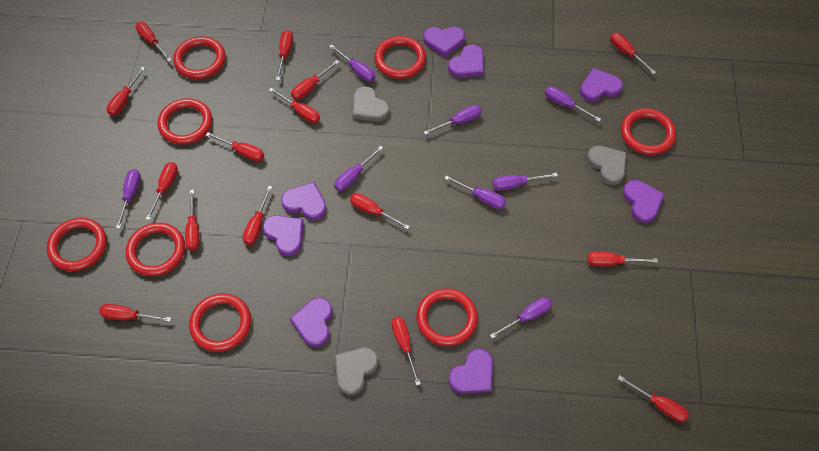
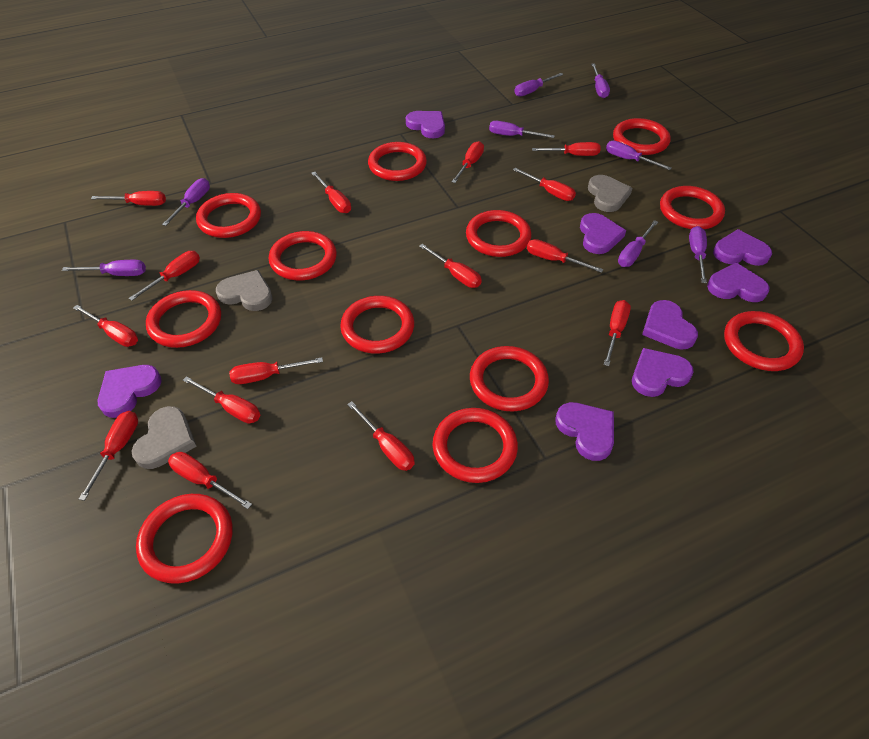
red ring: 8 -> 12

